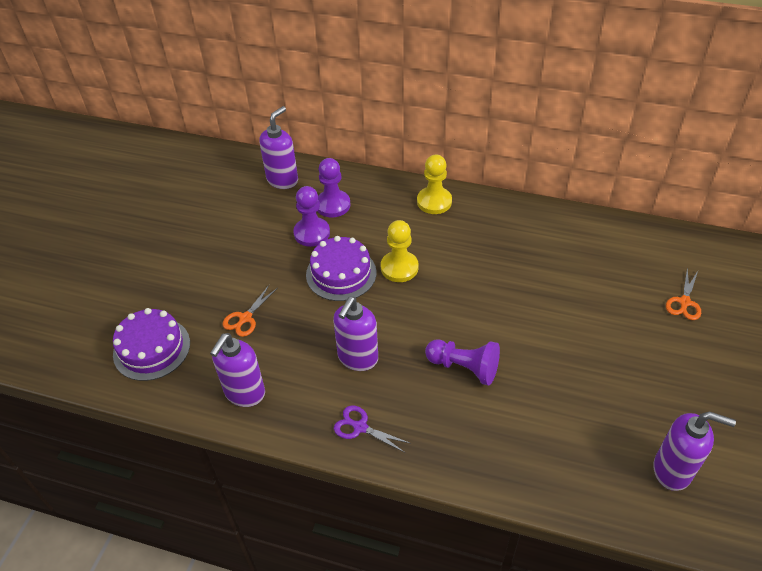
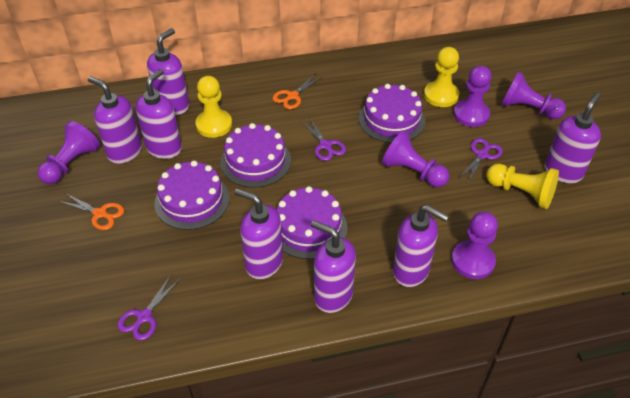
purple cake: 2 -> 4
purple pawn: 3 -> 5
purple scissors: 1 -> 3
purple soap dispenser: 4 -> 7
yellow pawn: 2 -> 3

